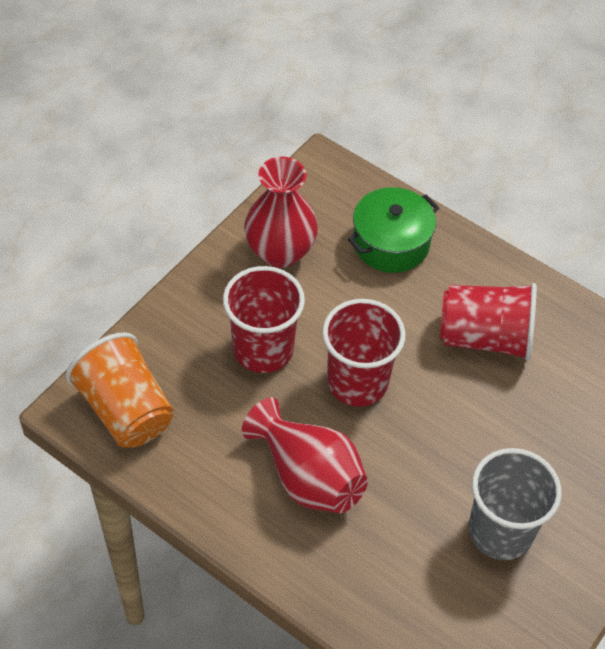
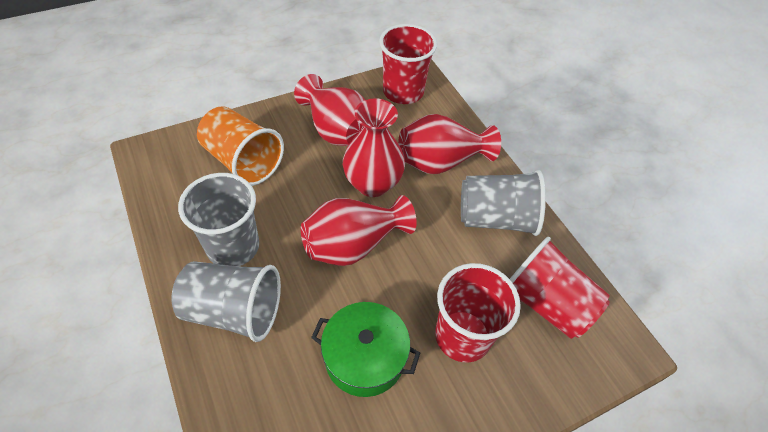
grey cup: 1 -> 3
red vase: 2 -> 4

